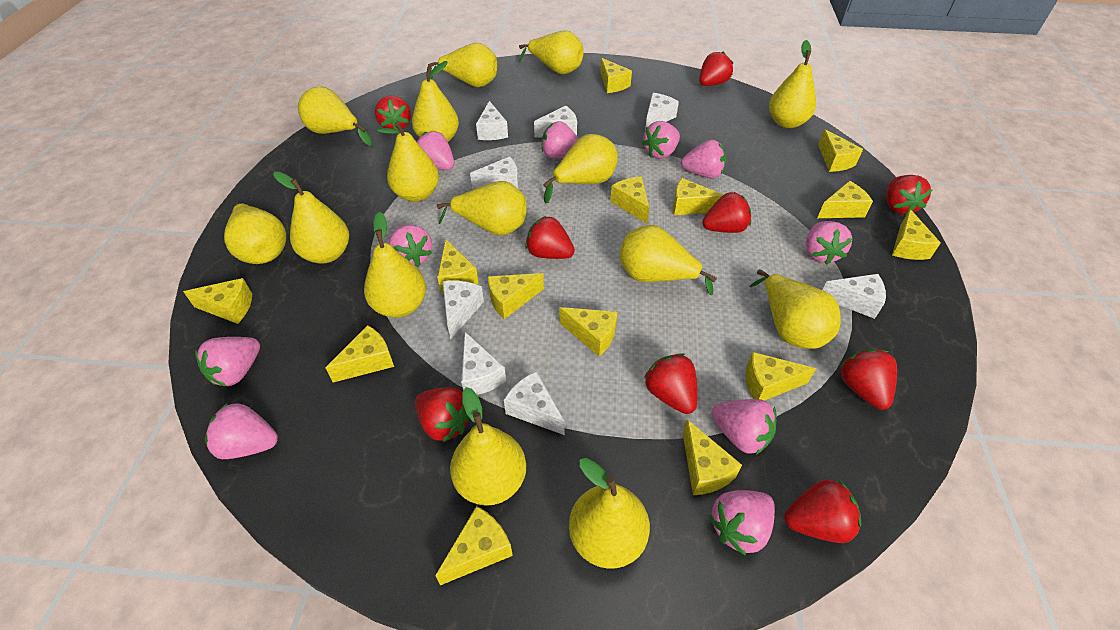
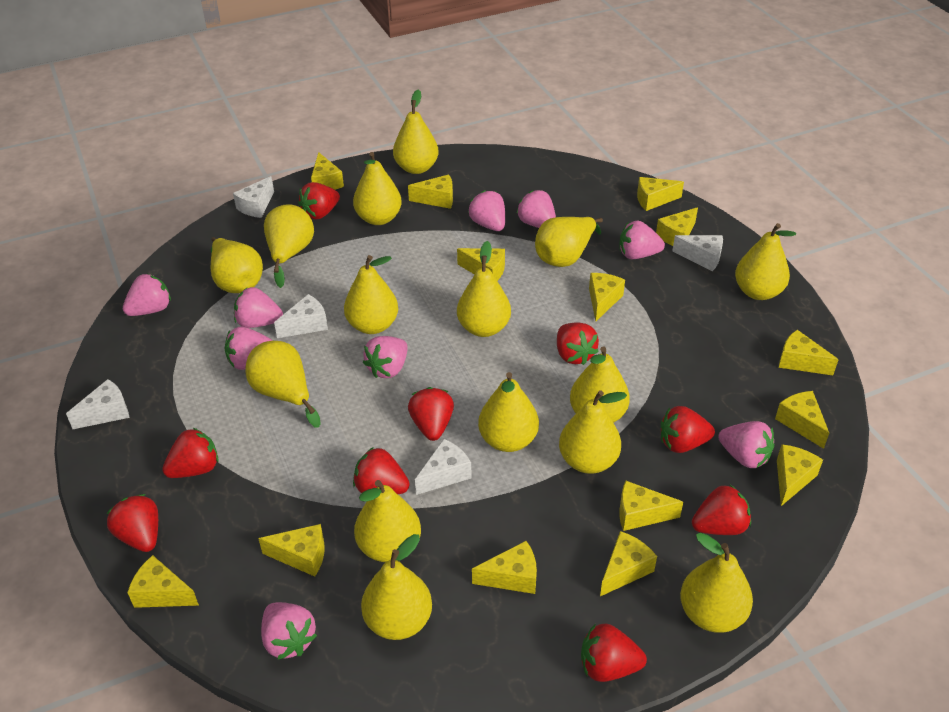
pink strawberry: 10 -> 9
white cheese: 8 -> 5

